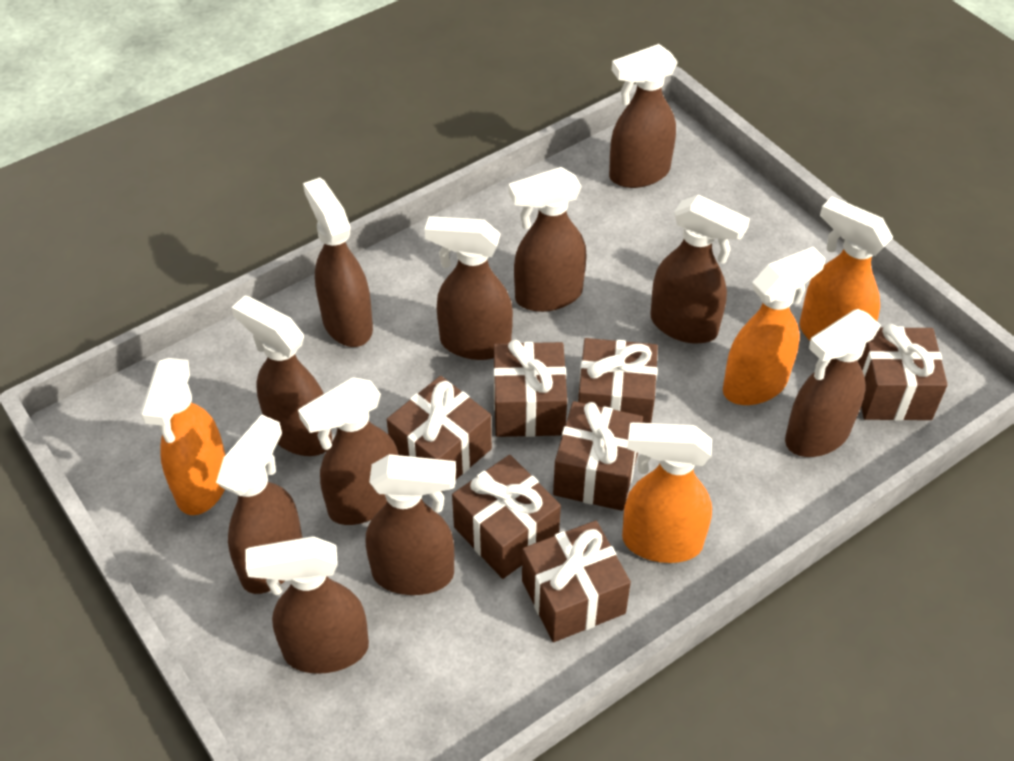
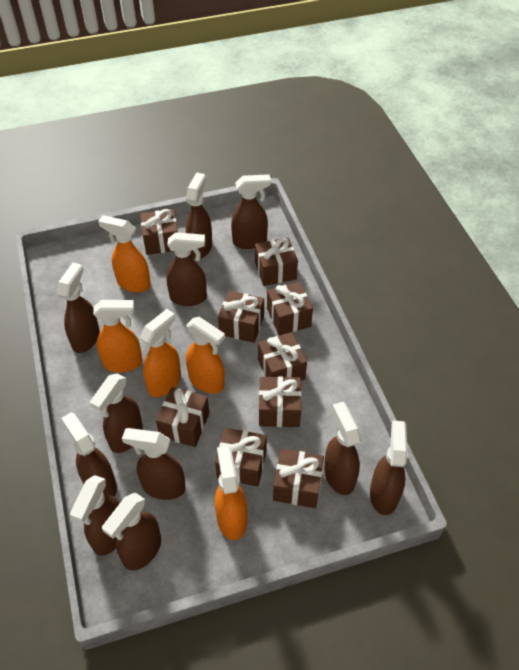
brown gift: 7 -> 9
orange spray bottle: 4 -> 5

